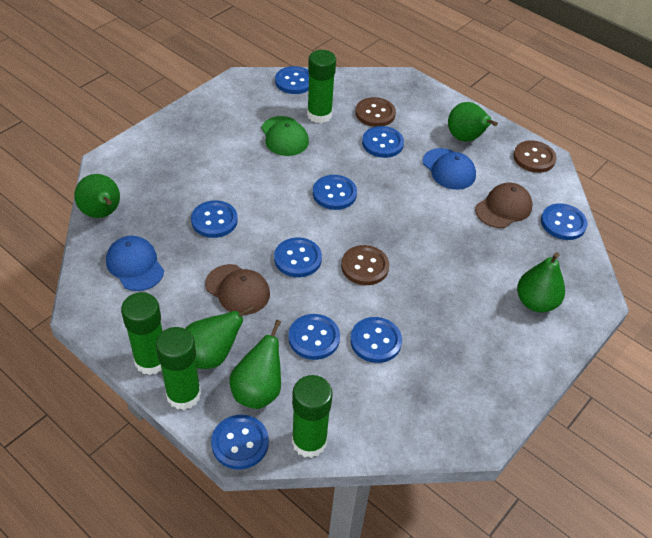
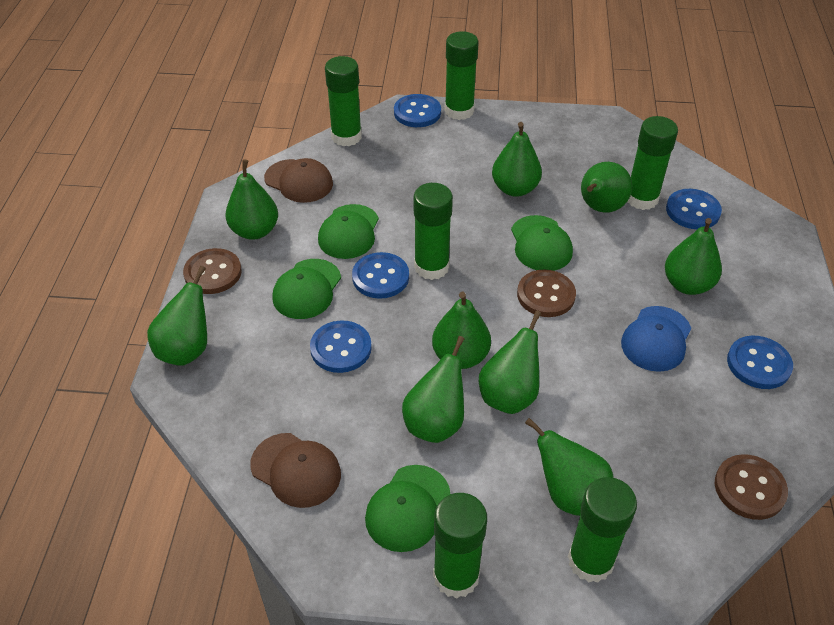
blue button: 9 -> 5
blue cap: 2 -> 1
green cap: 1 -> 4
green glue stick: 4 -> 6
green pear: 5 -> 9

